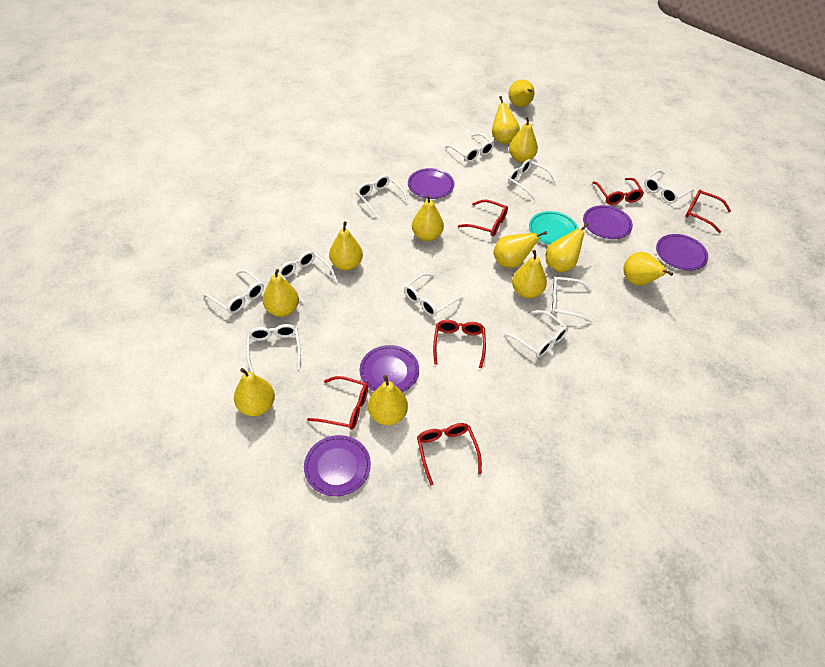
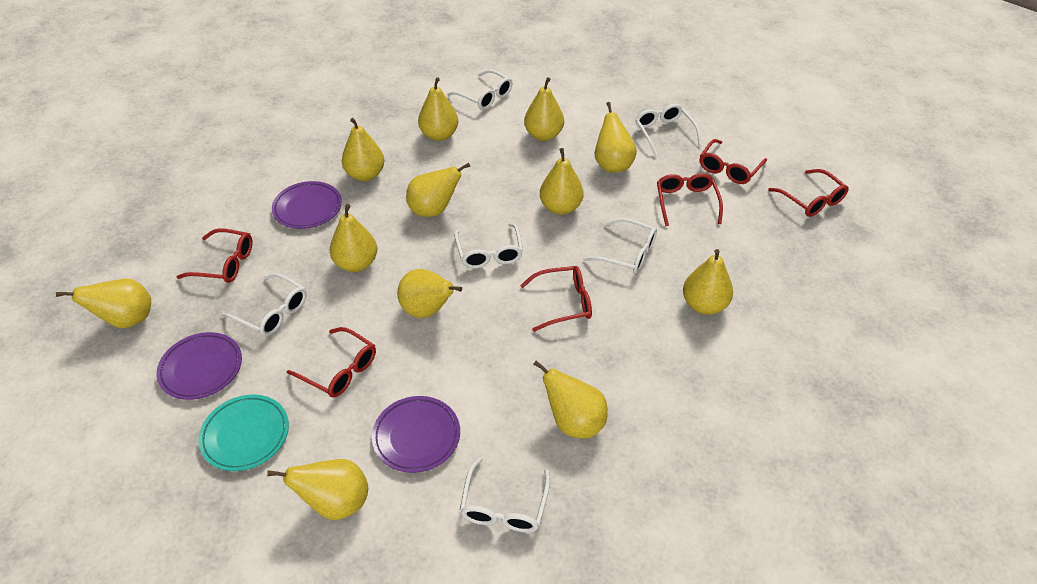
purple plate: 5 -> 3
white glasses: 10 -> 6

